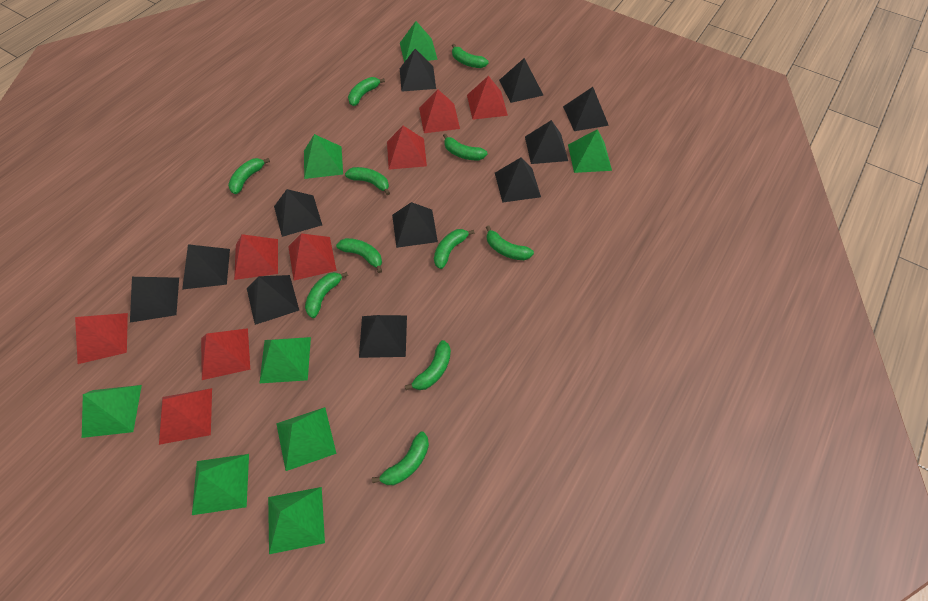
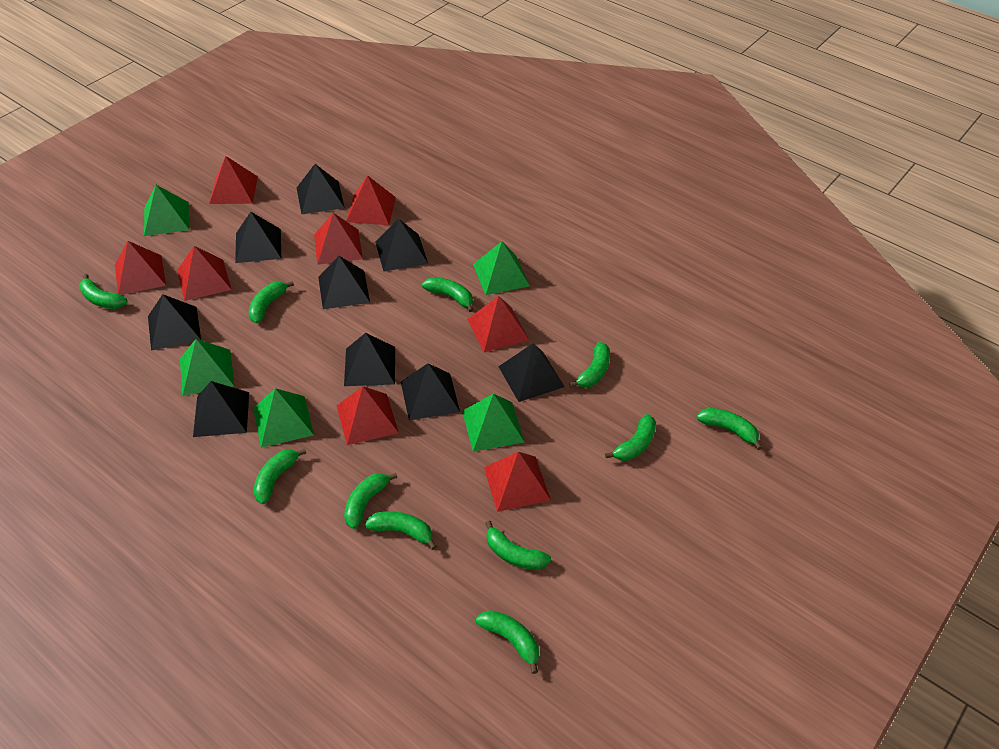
black pyramid: 11 -> 9
green pyramid: 8 -> 5

